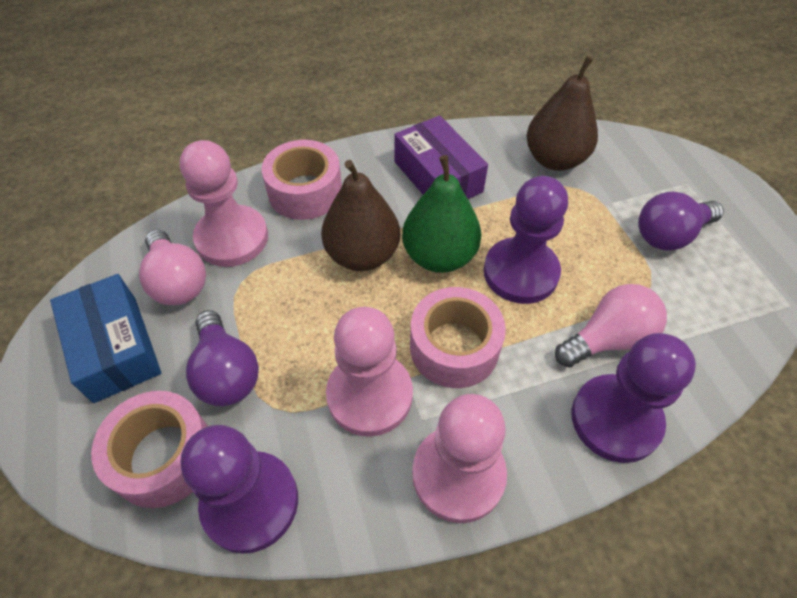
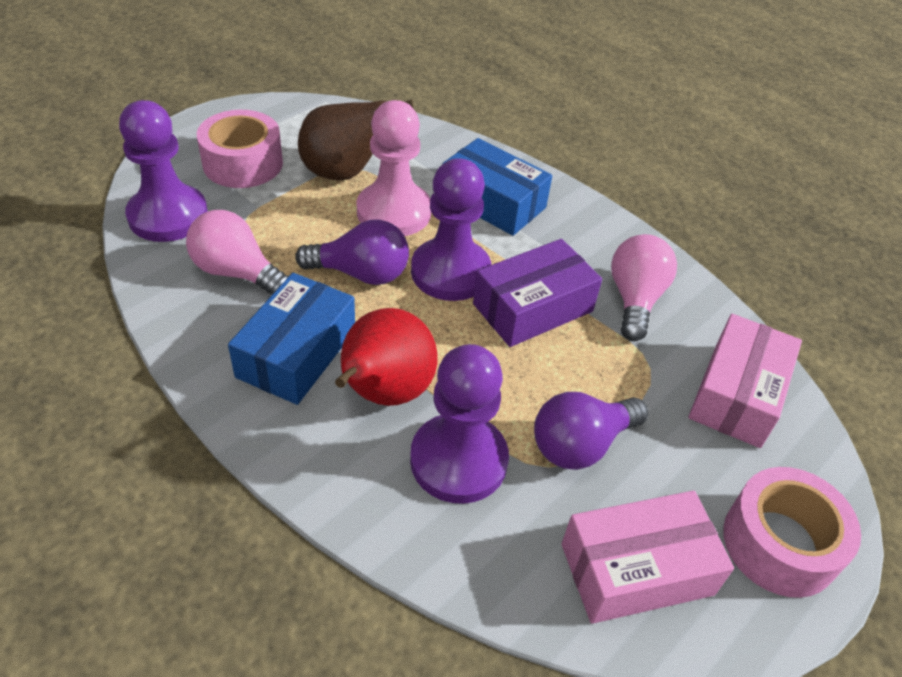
blue box: 1 -> 2
brown pear: 2 -> 1
green pear: 1 -> 0
pink box: 0 -> 2
pink pawn: 3 -> 1
pink tape: 3 -> 2
red pear: 0 -> 1

